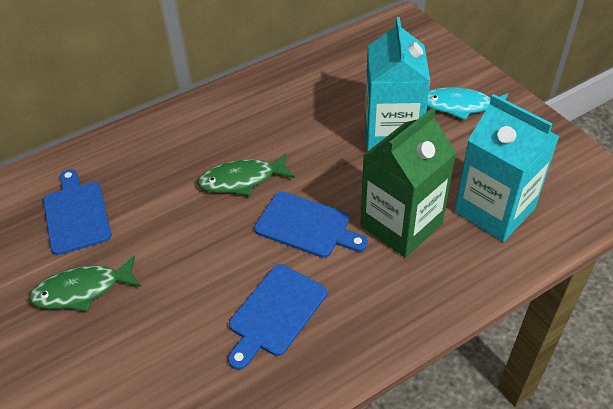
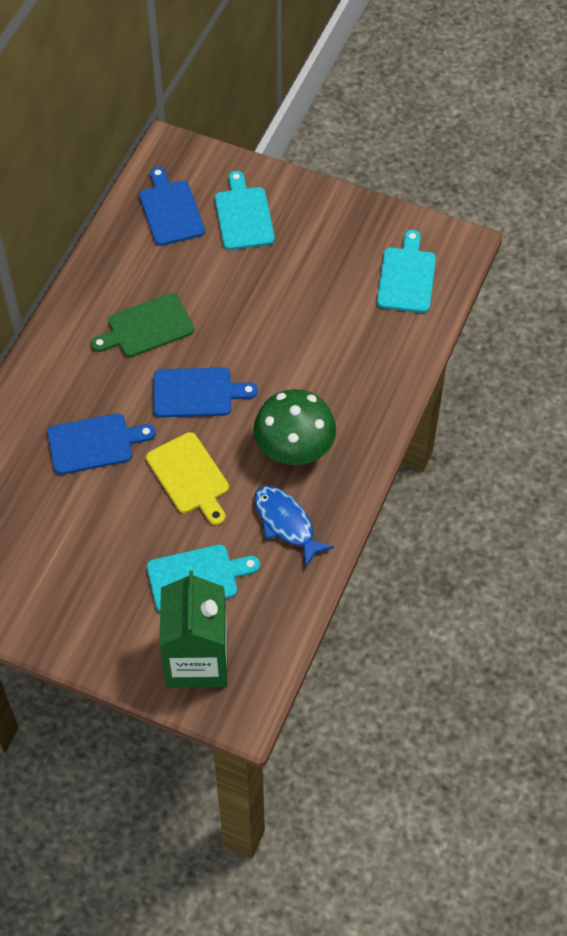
blue fish: 0 -> 1
green cutting board: 0 -> 1
green fish: 2 -> 0
green mushroom: 0 -> 1
turquoise carton: 2 -> 0
turquoise cutting board: 0 -> 3
turquoise fish: 1 -> 0
yellow cutting board: 0 -> 1

